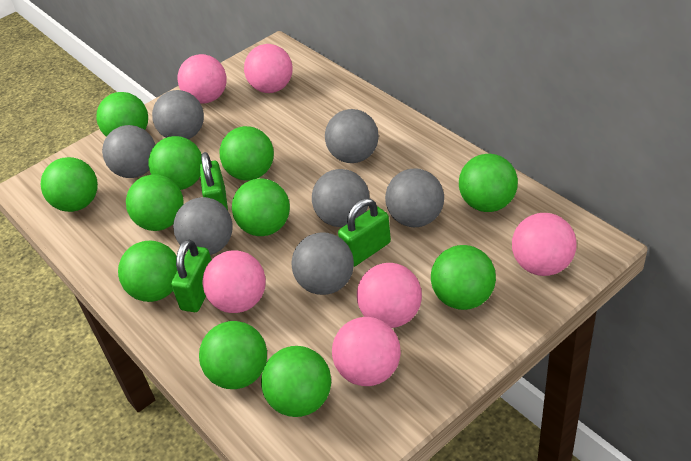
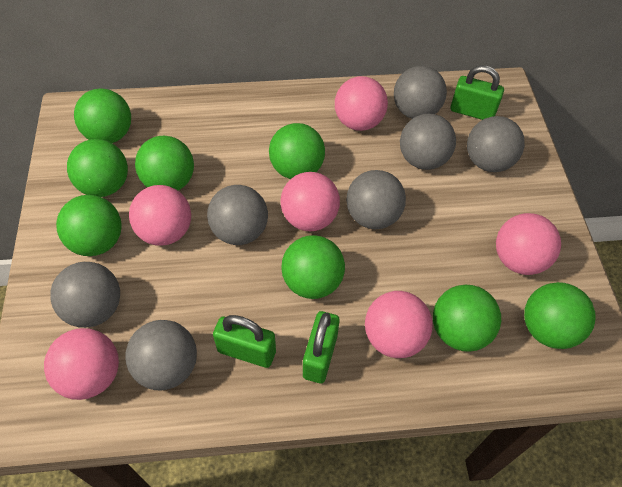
green ball: 11 -> 8

